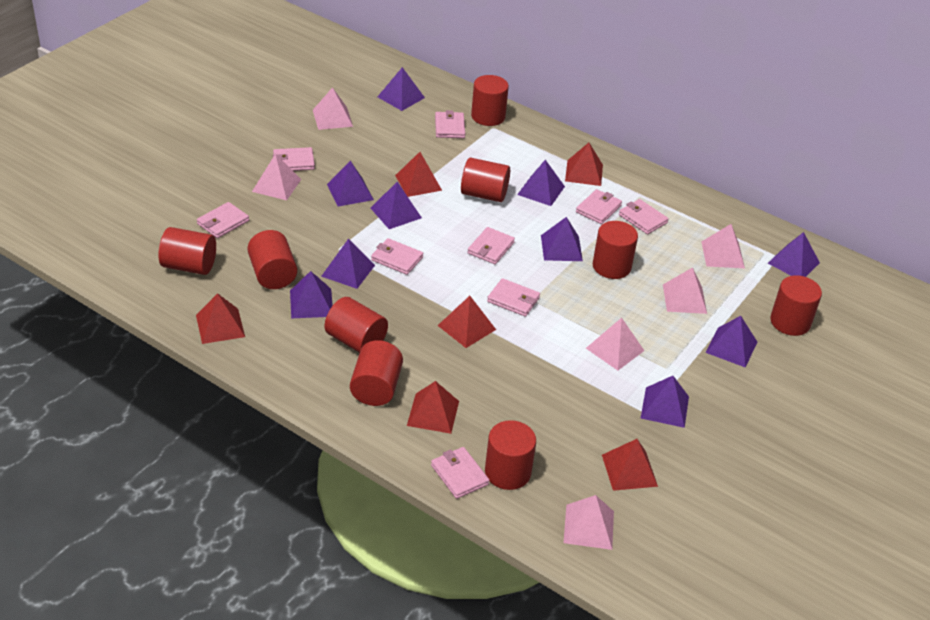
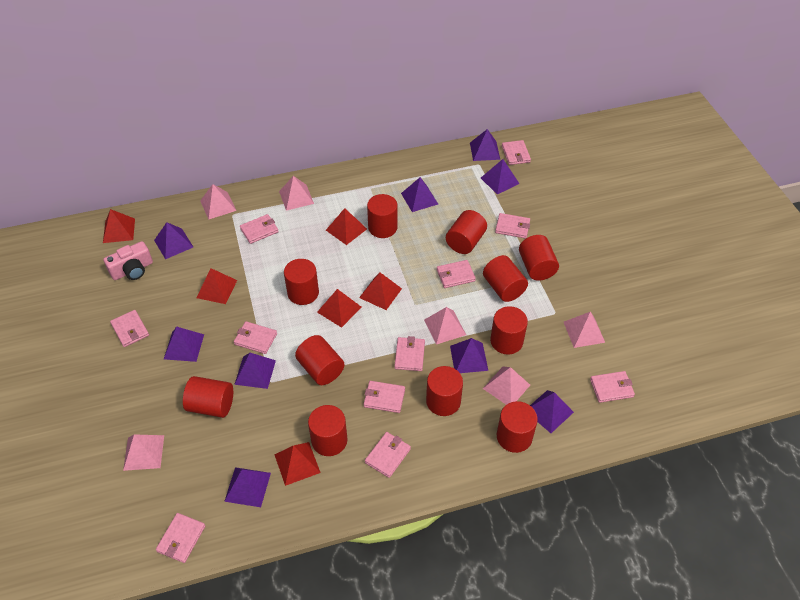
pink camera: 0 -> 1
pink wallet: 9 -> 11
purple pyramid: 10 -> 9
red cylinder: 9 -> 11

